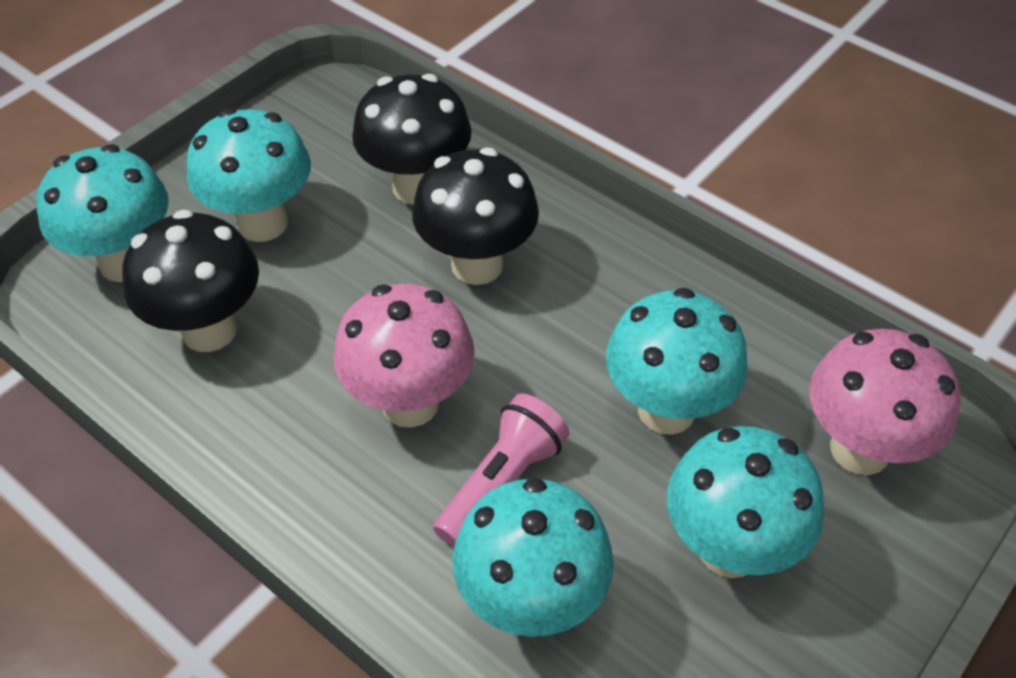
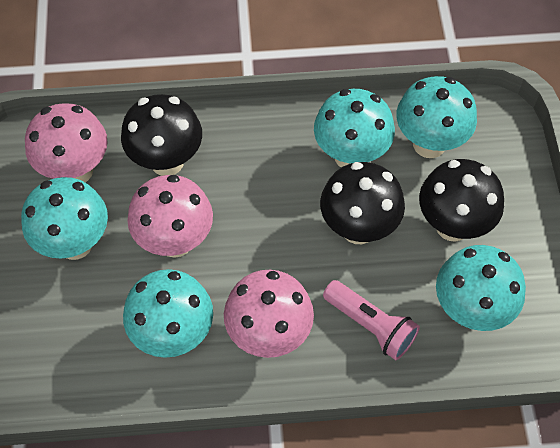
pink mushroom: 2 -> 3

